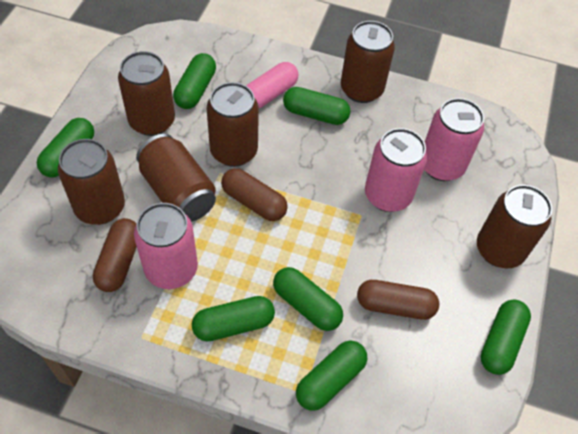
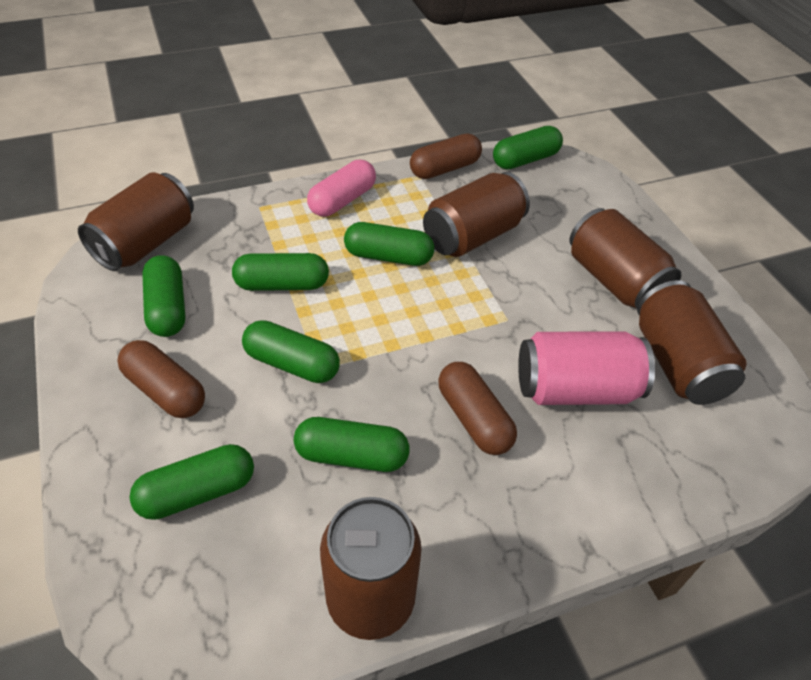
brown can: 6 -> 5
pink can: 3 -> 1

